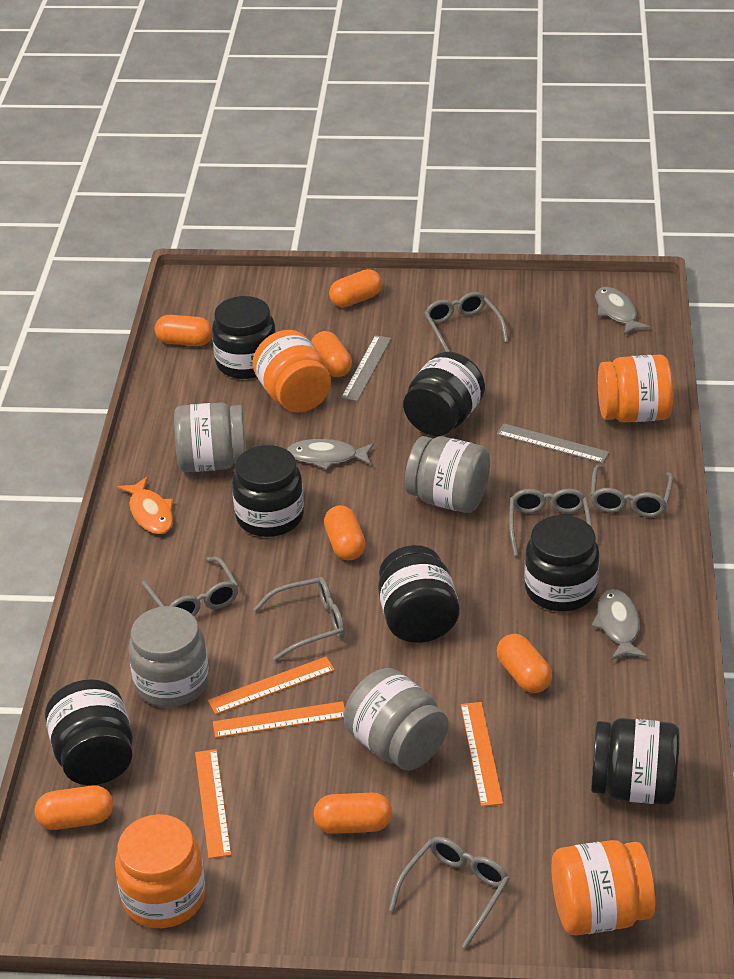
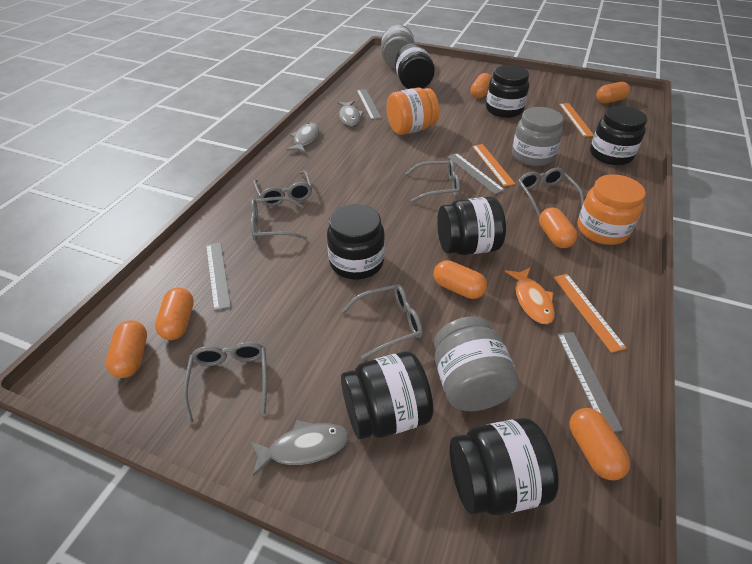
grey jar: 4 -> 3
grey ruler: 2 -> 4
orange jar: 4 -> 2
orange ruler: 4 -> 3

